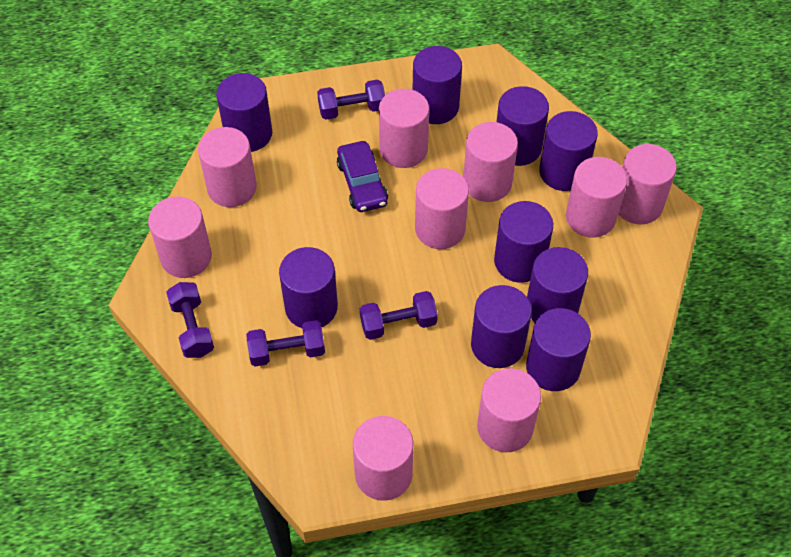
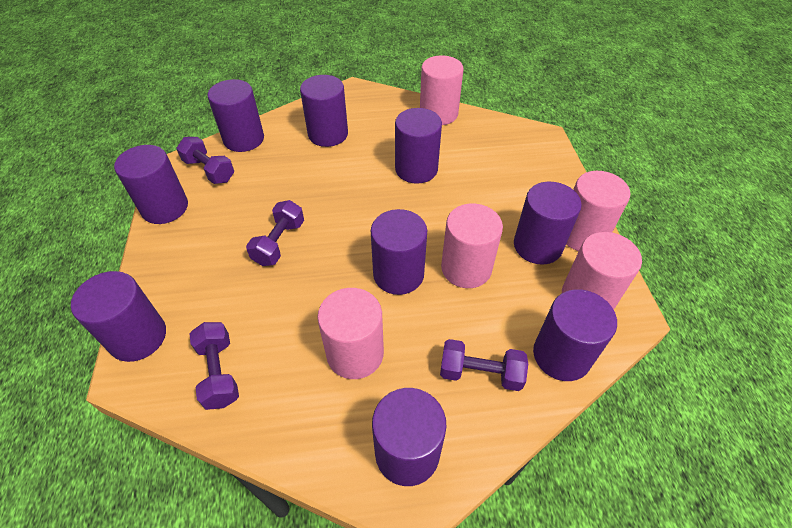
pink cylinder: 9 -> 5
purple car: 1 -> 0

